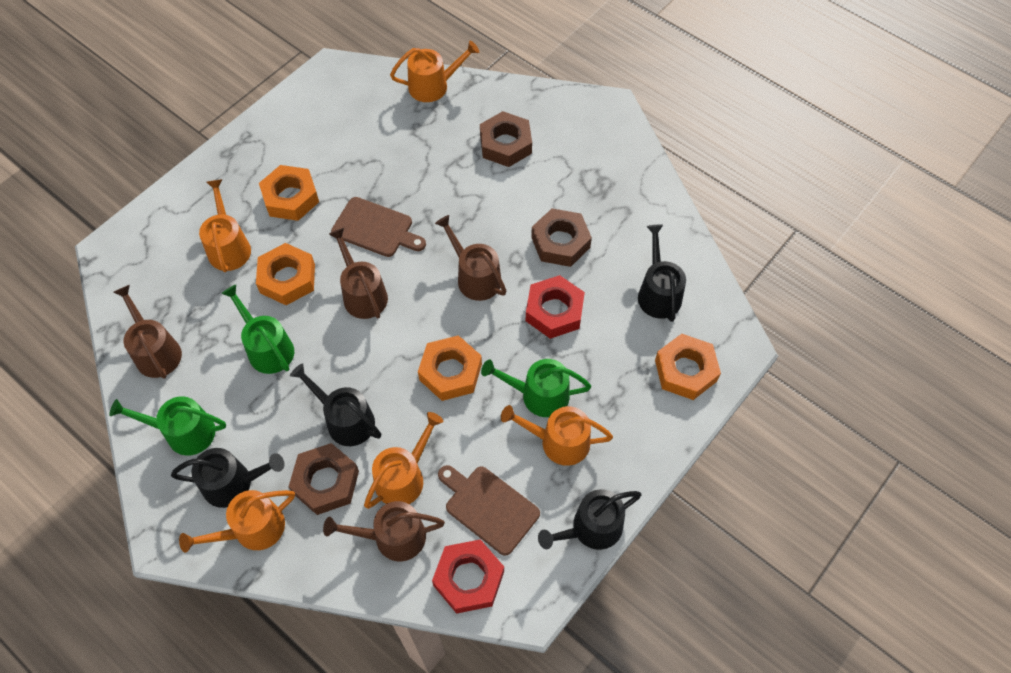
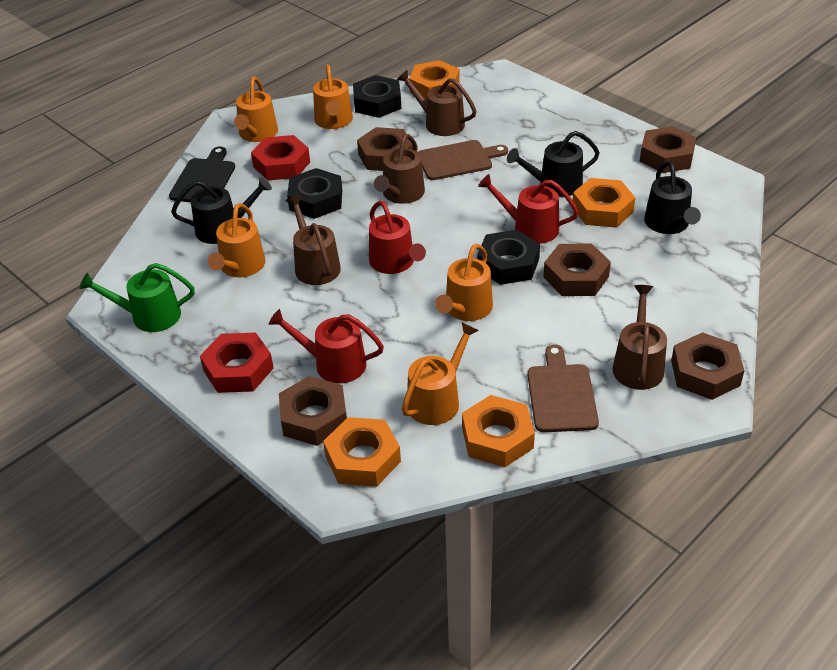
black cutting board: 0 -> 1
black nut: 0 -> 3
black watering can: 4 -> 3
brown nut: 3 -> 5
green watering can: 3 -> 1
red watering can: 0 -> 3

